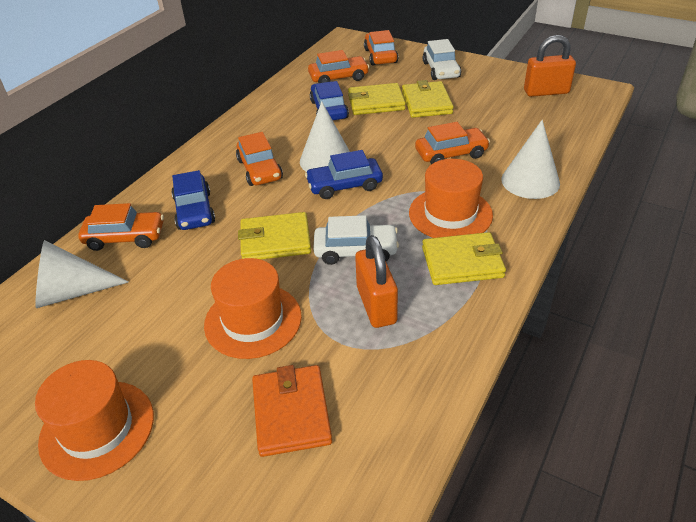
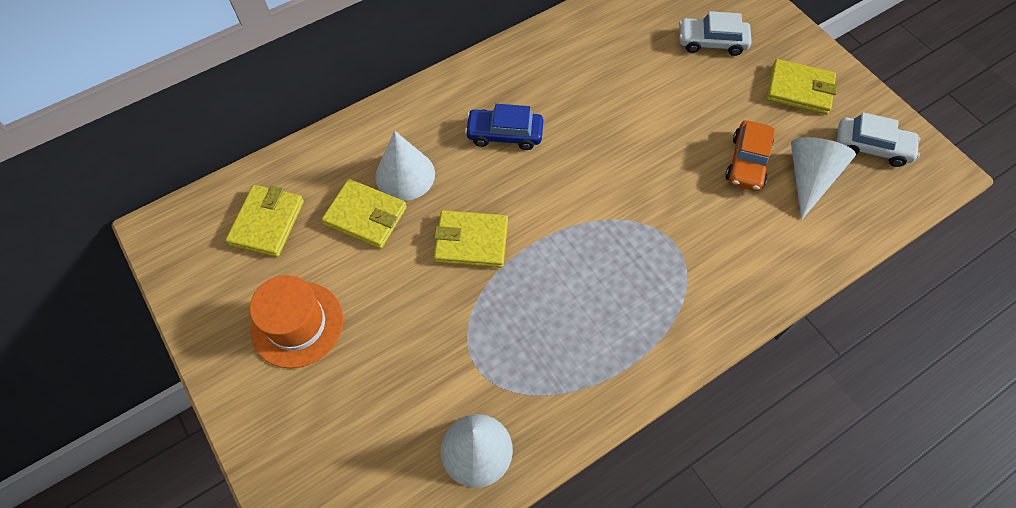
blue car: 3 -> 1
orange car: 5 -> 1
orange hat: 3 -> 1
orange padlock: 2 -> 0
orange wallet: 1 -> 0

